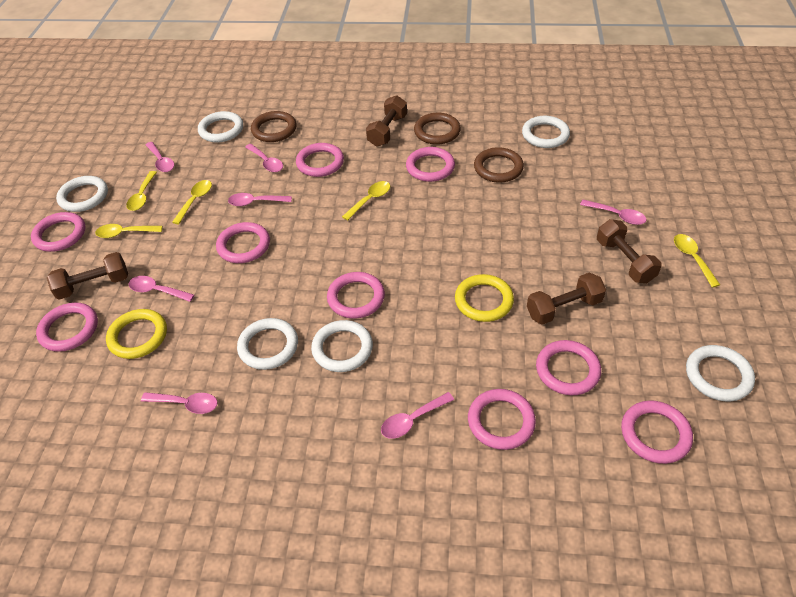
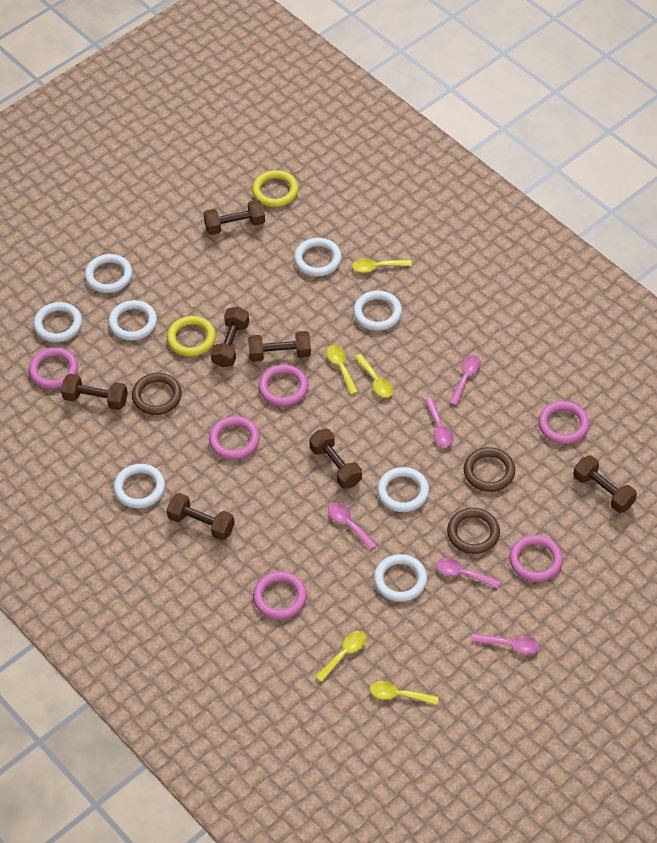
brown dumbbell: 4 -> 7
pink ring: 9 -> 6
pink spoon: 7 -> 5
white ring: 6 -> 8

